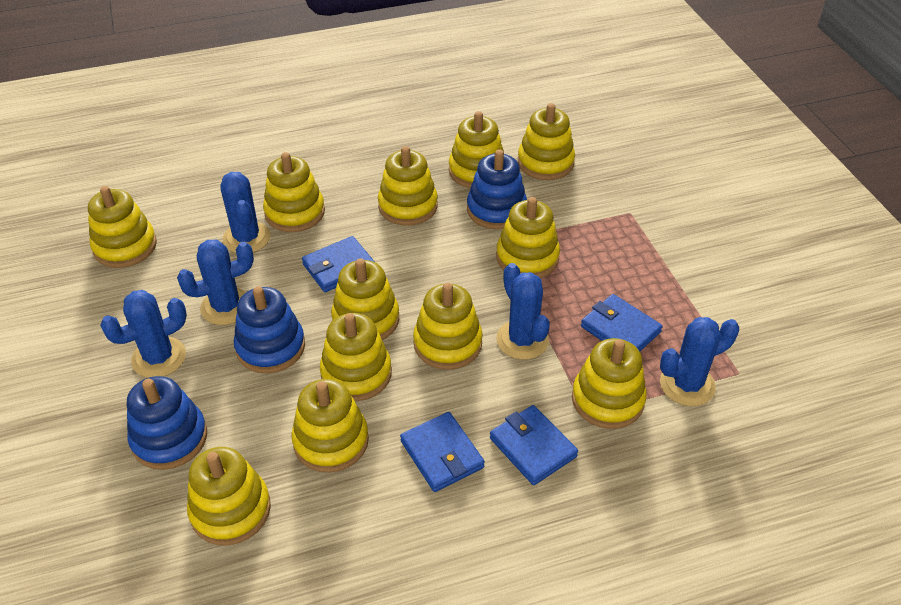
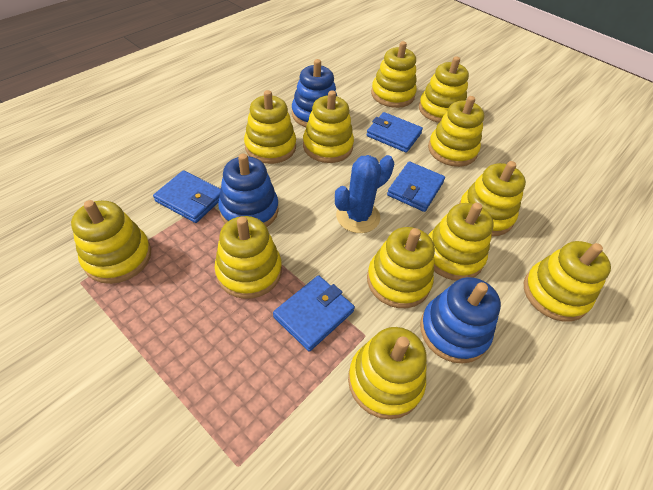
blue cactus: 5 -> 1

